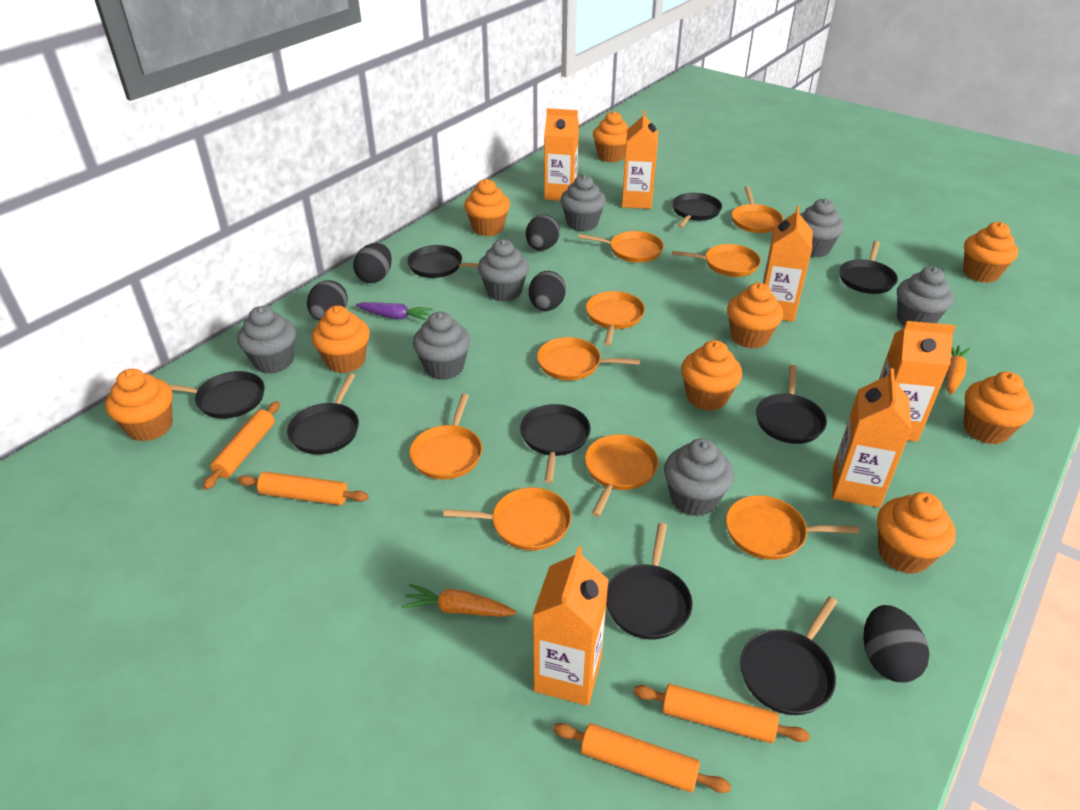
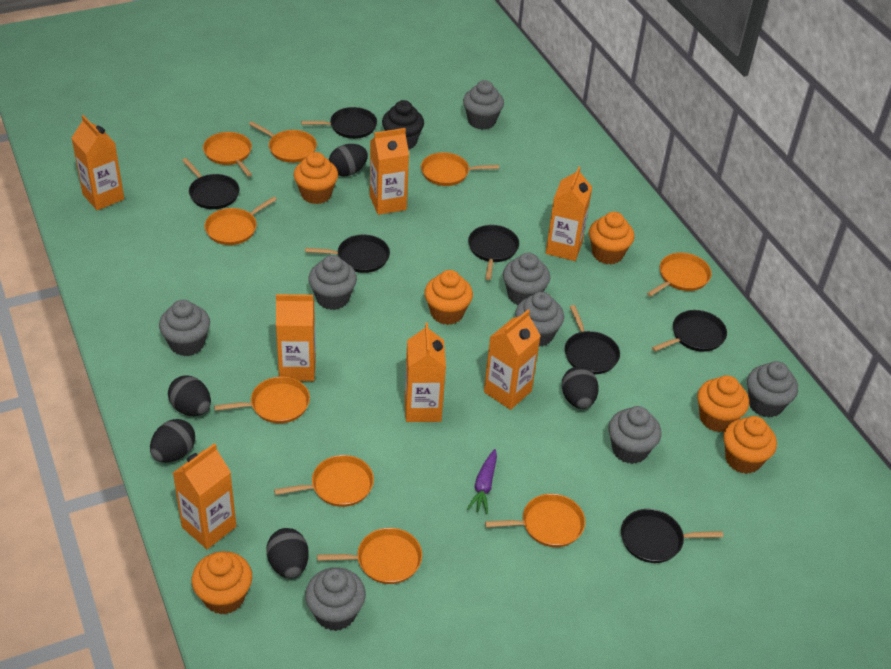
black cupcake: 0 -> 1
black pan: 9 -> 7
grey cupcake: 7 -> 8
orange carrot: 2 -> 0
orange carton: 6 -> 7
orange cupcake: 9 -> 6
orange rolling pin: 4 -> 0

